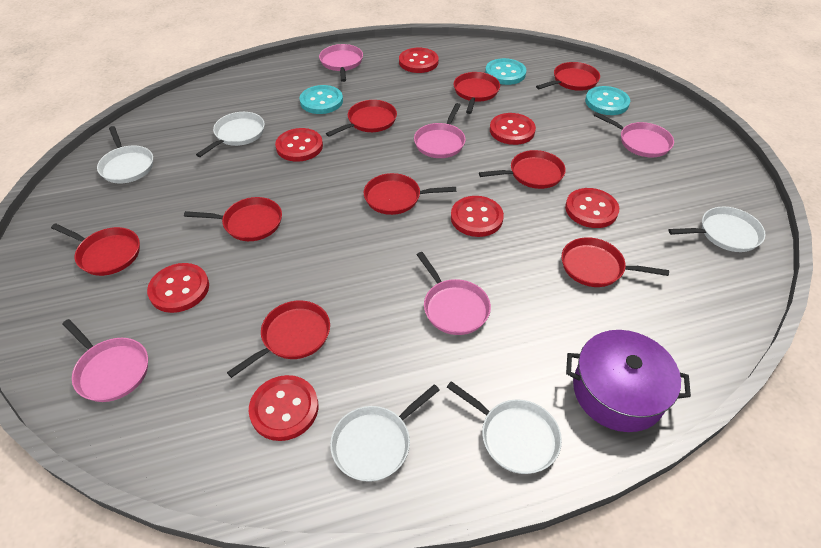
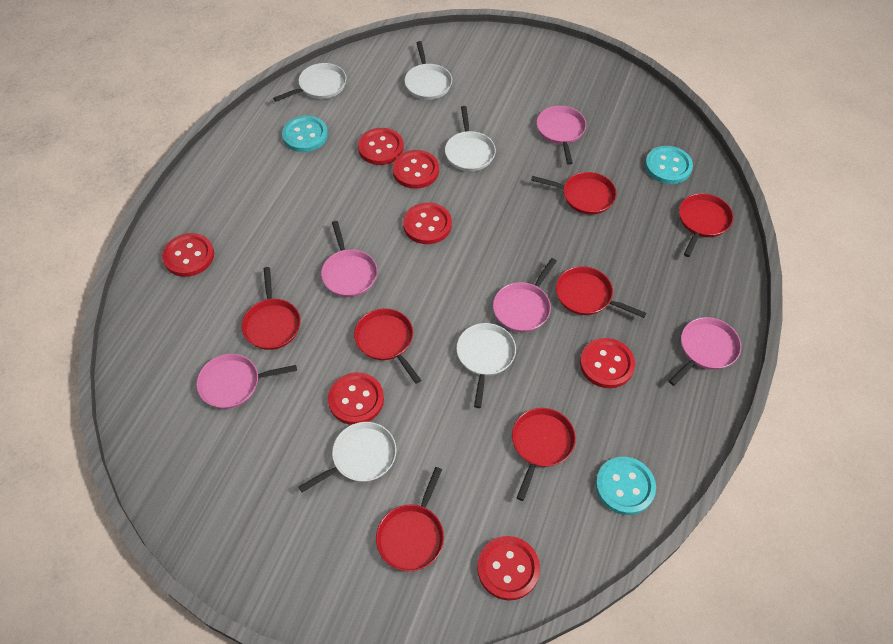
purple pot: 1 -> 0
red pan: 9 -> 7

